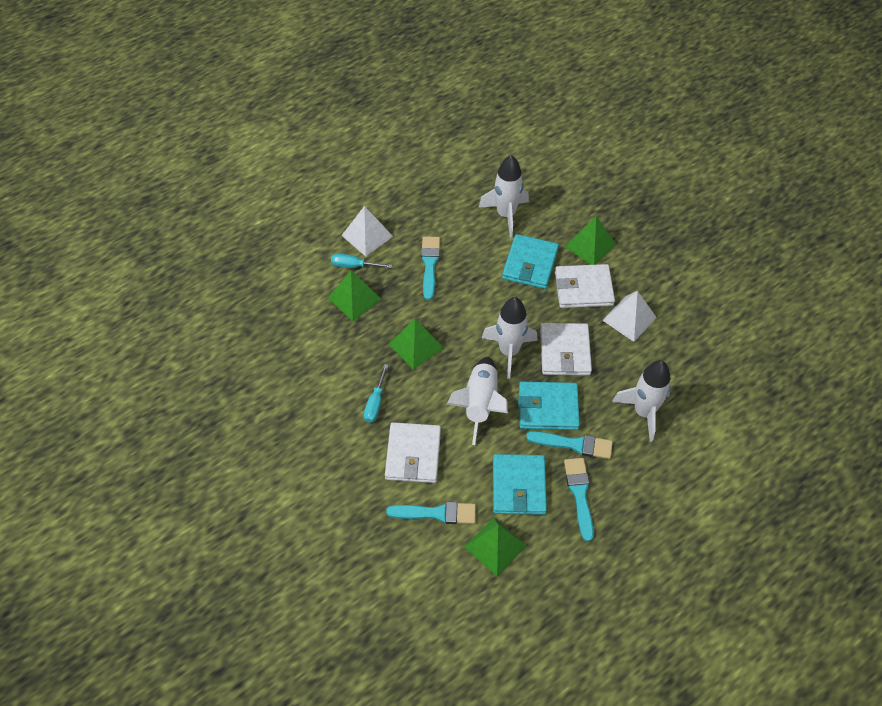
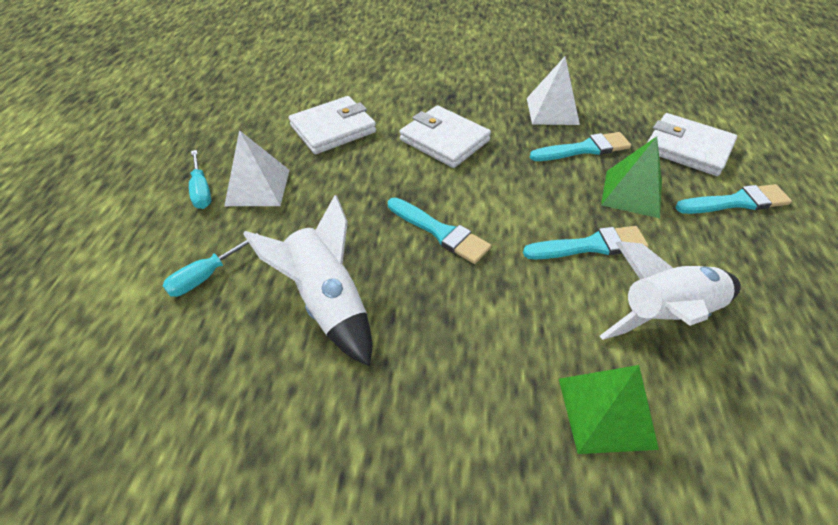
green pyramid: 4 -> 2
turquoise wallet: 3 -> 0
white rocket: 4 -> 2

